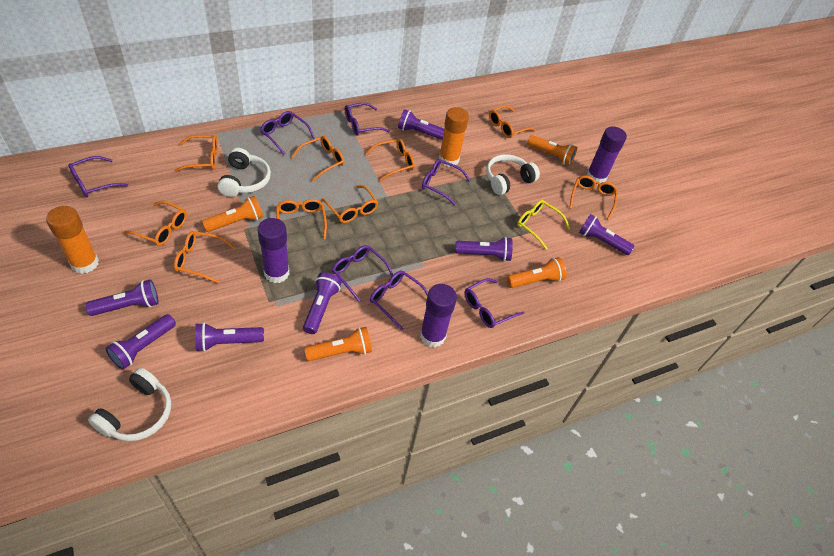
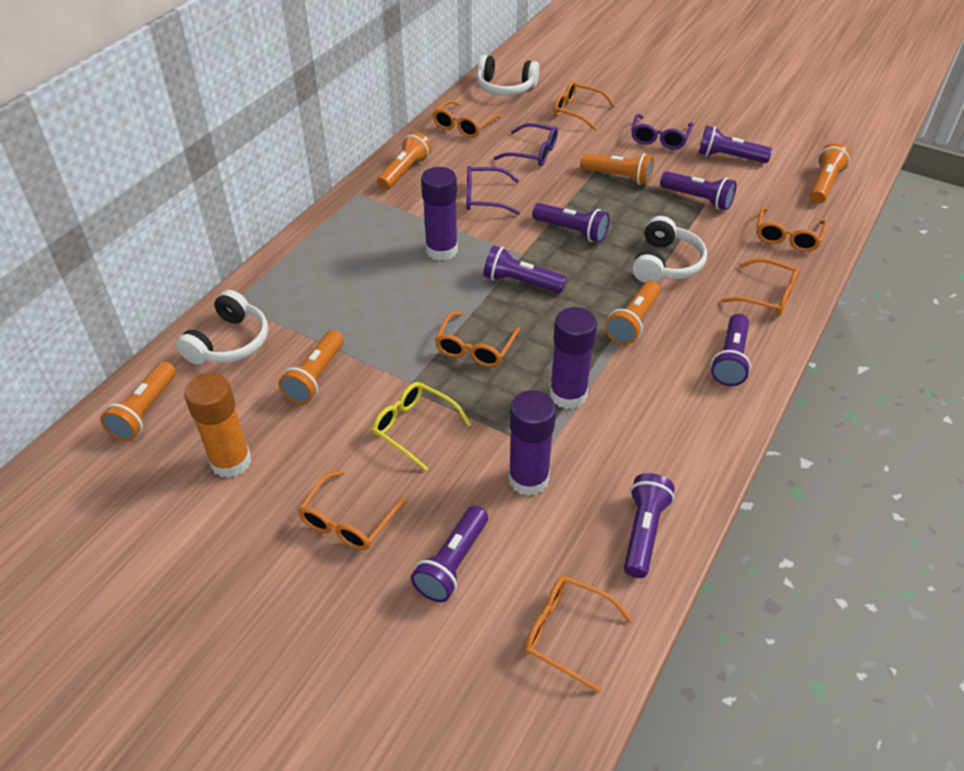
orange flashlight: 4 -> 6
orange glasses: 9 -> 7
orange glue stick: 2 -> 1
purple glasses: 7 -> 3

